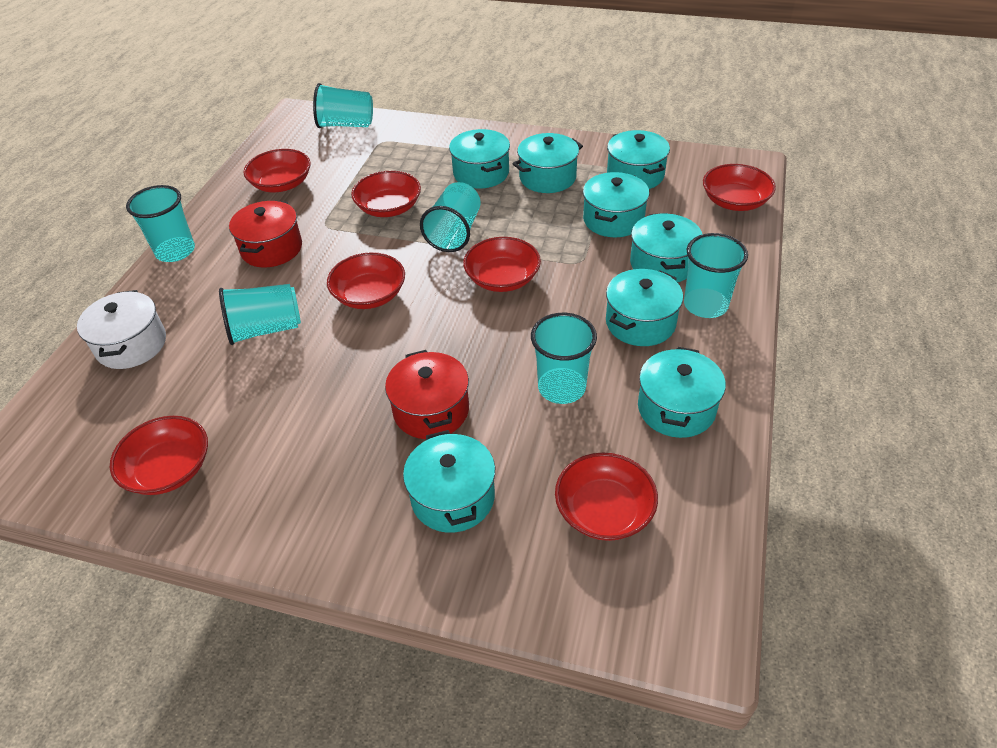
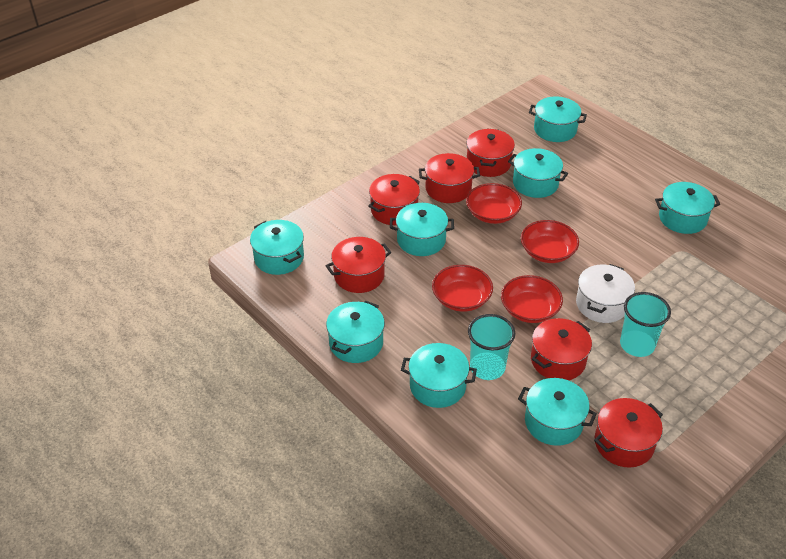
red bowl: 7 -> 4
red pot: 2 -> 6
turquoise cup: 6 -> 2

